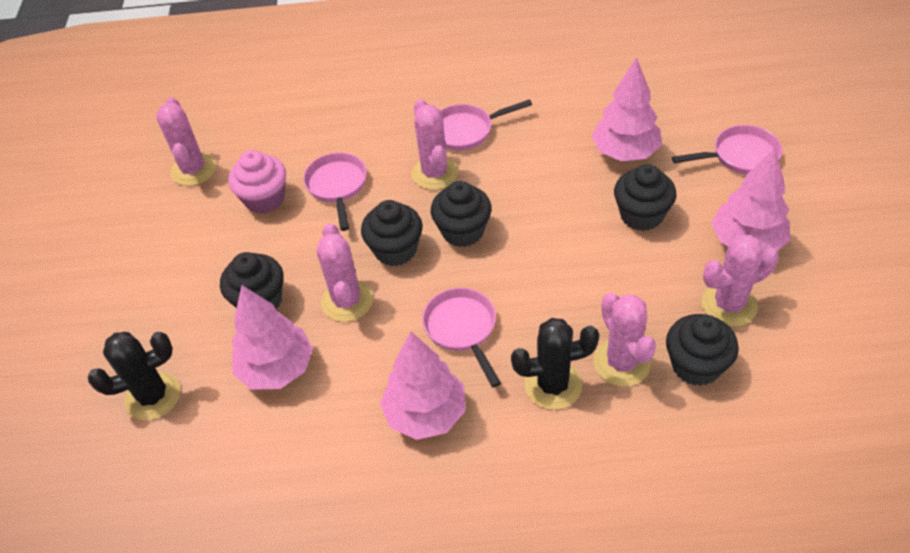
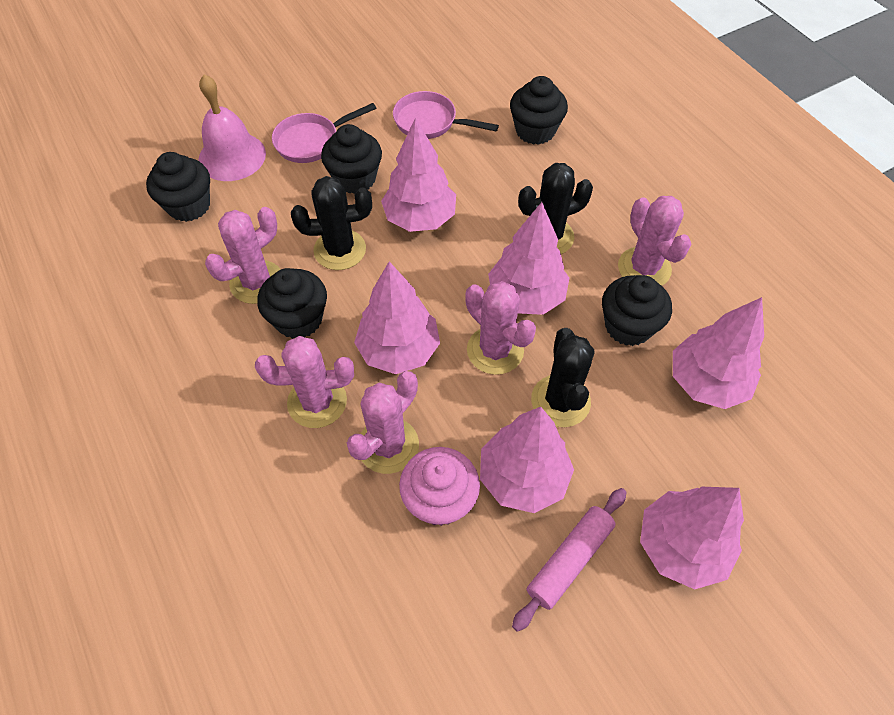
black cactus: 2 -> 3
pink bell: 0 -> 1
pink pan: 4 -> 2
pink rolling pin: 0 -> 1
pink tree: 4 -> 6

